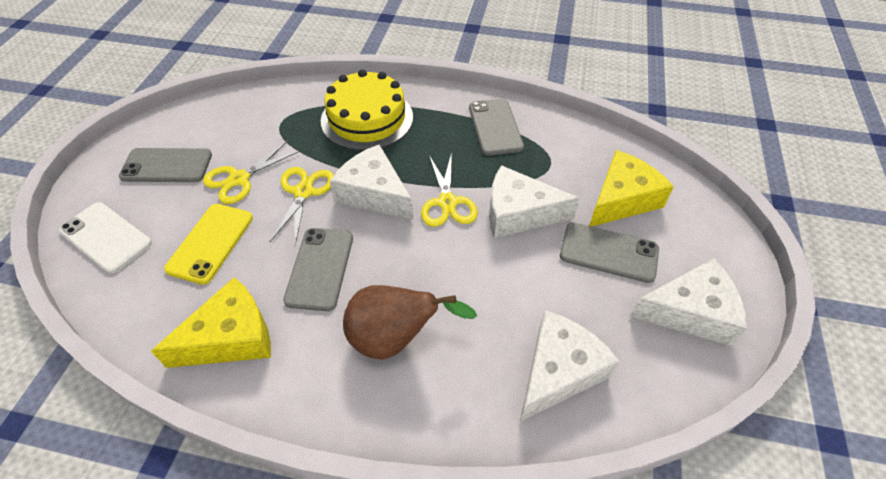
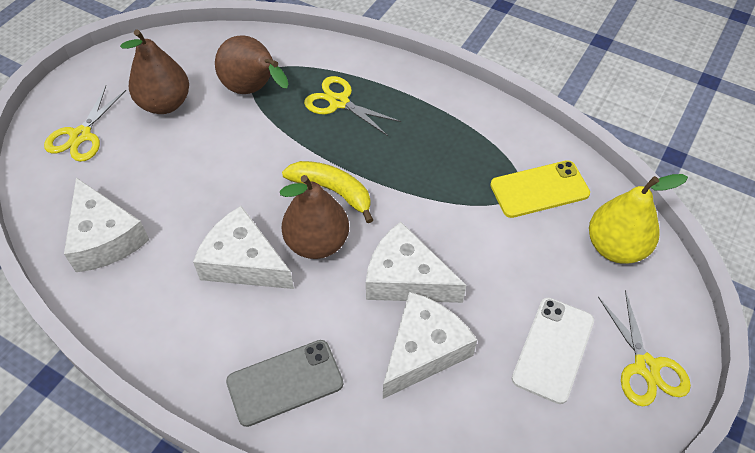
brown pear: 1 -> 3
grey phone: 4 -> 1
yellow banana: 0 -> 1
yellow cake: 1 -> 0
yellow cheese: 2 -> 0
yellow pear: 0 -> 1

